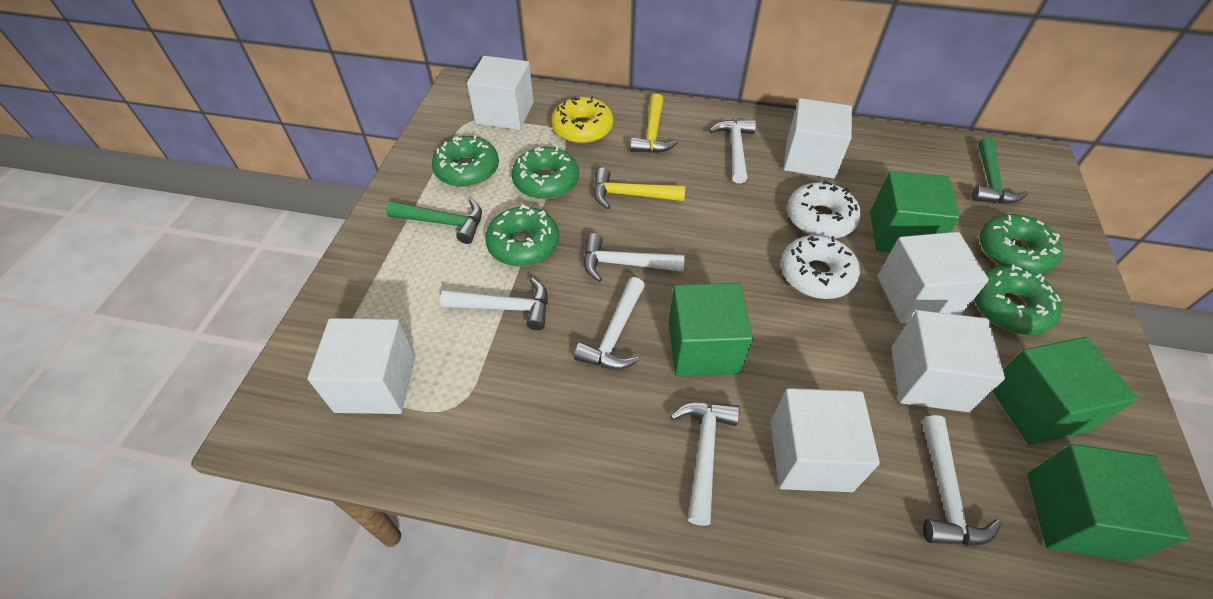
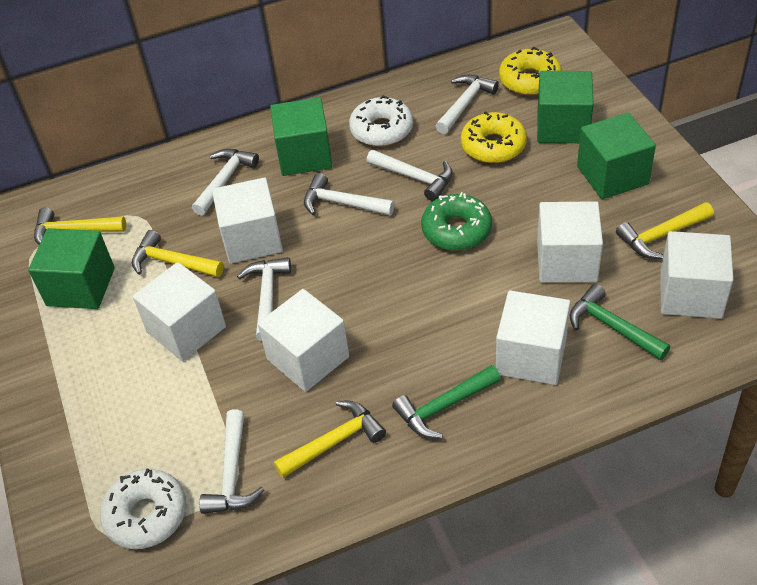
green donut: 5 -> 1
yellow donut: 1 -> 2
yellow hammer: 2 -> 4

